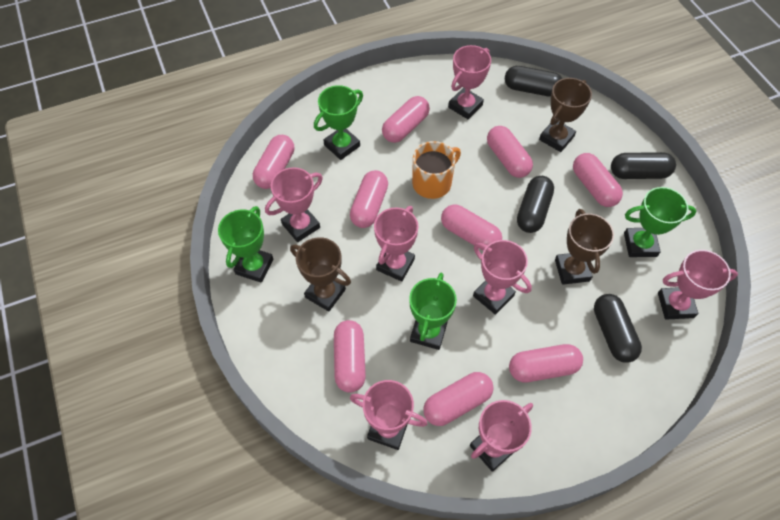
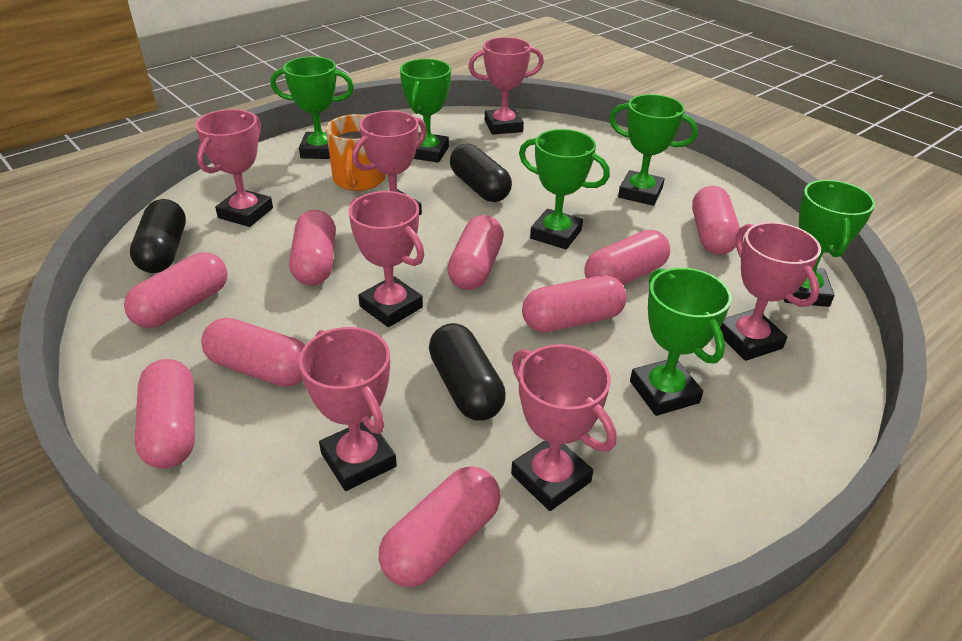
black capsule: 4 -> 3
brown trophy: 3 -> 0
green trophy: 4 -> 6

